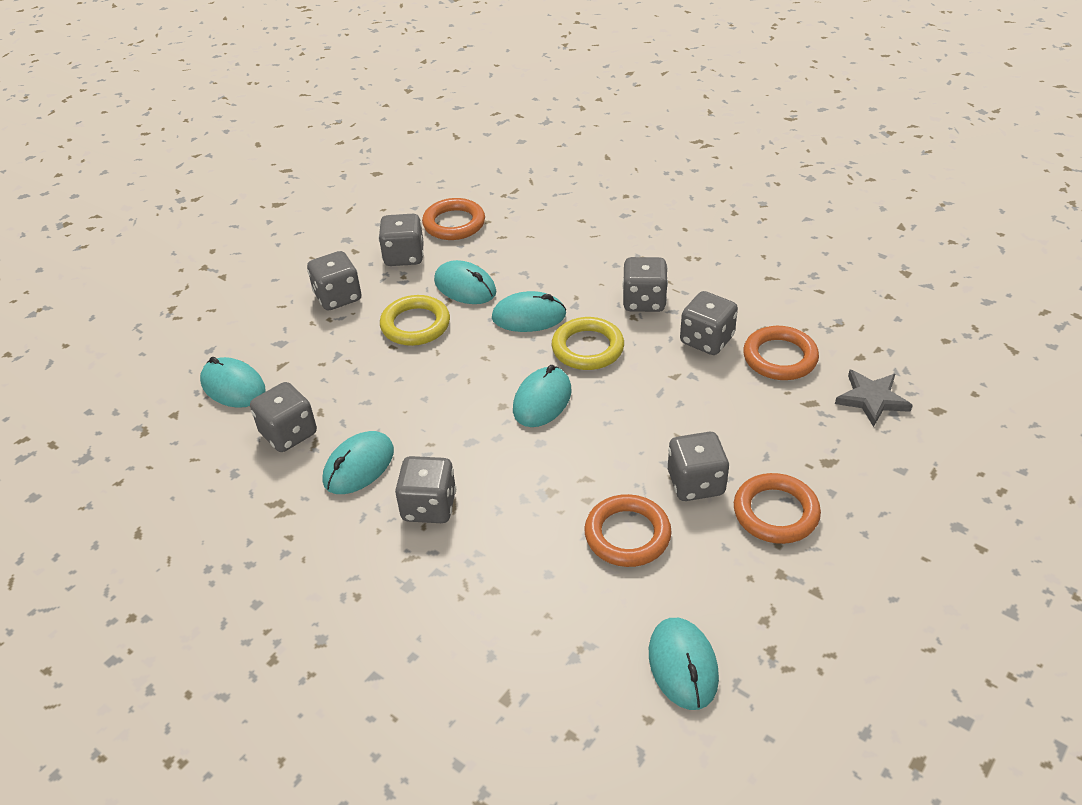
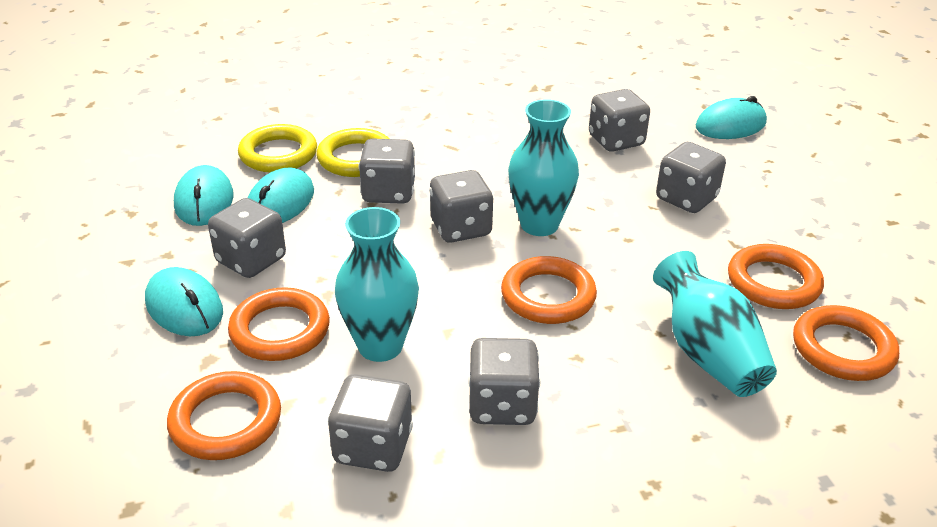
grey star: 1 -> 0
orange ring: 4 -> 5
turquoise mouse: 6 -> 4
turquoise vase: 0 -> 3

